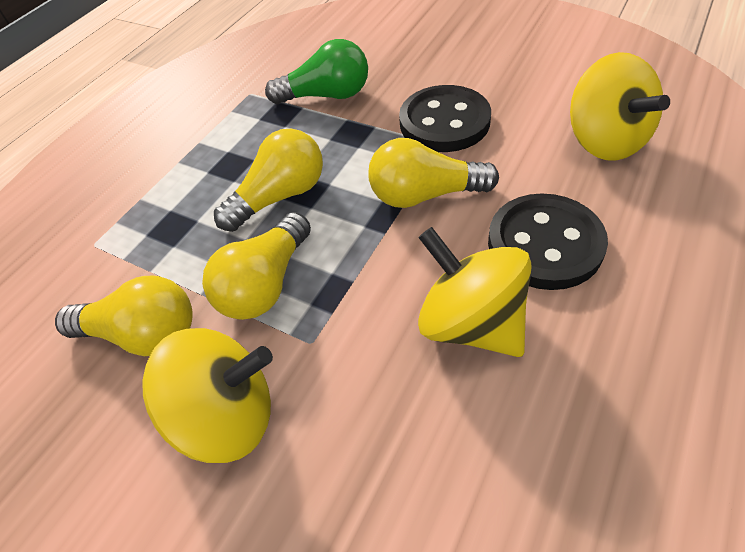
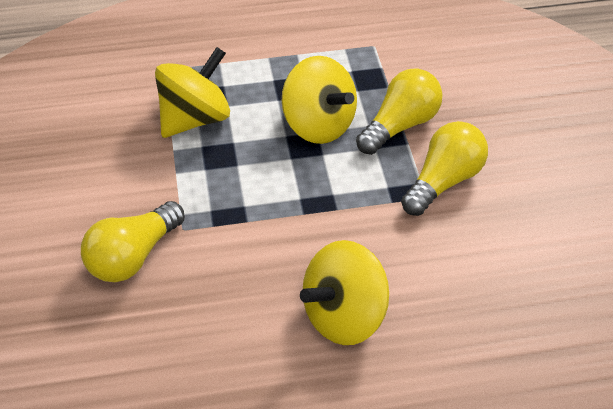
black button: 2 -> 0
green light bulb: 1 -> 0
yellow light bulb: 4 -> 3

